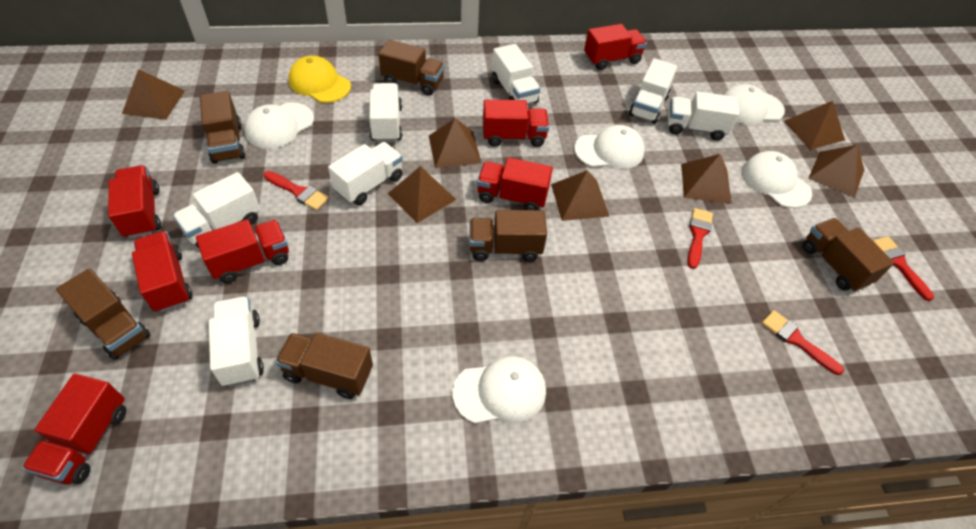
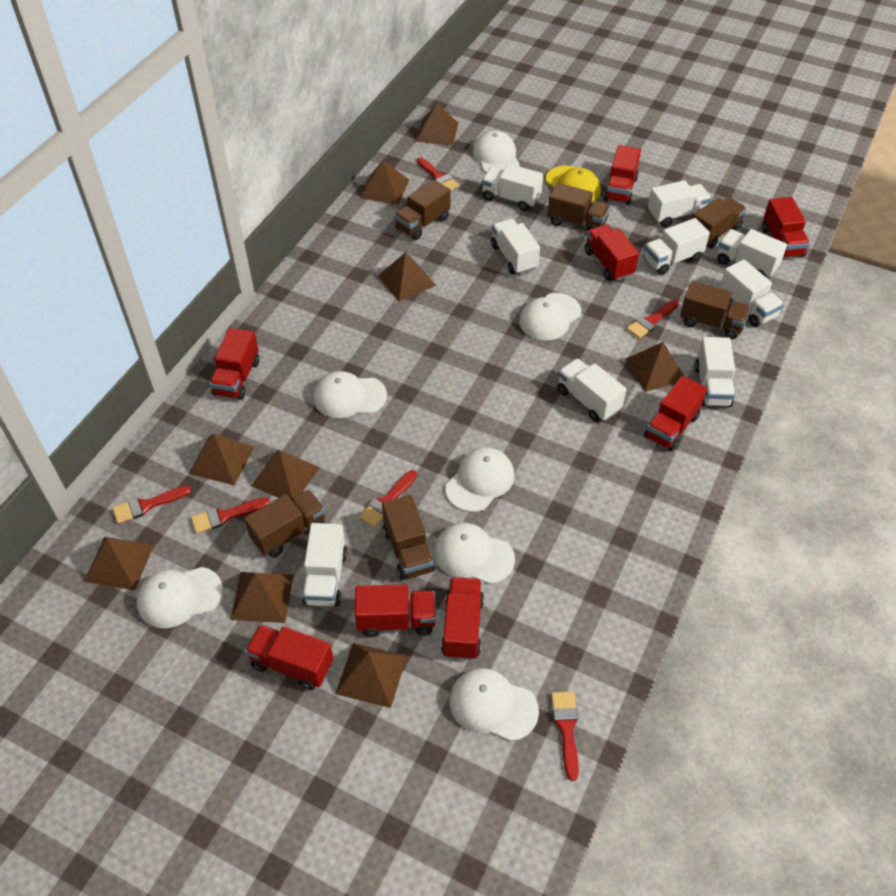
brown pyramid: 7 -> 9
red brush: 4 -> 6
red truck: 7 -> 8
white cap: 5 -> 7
white truck: 7 -> 9

